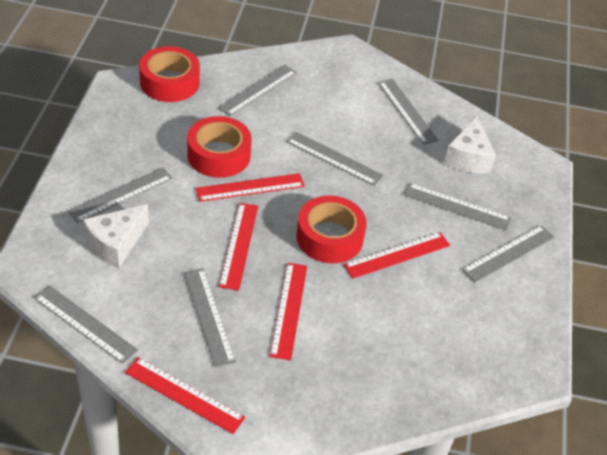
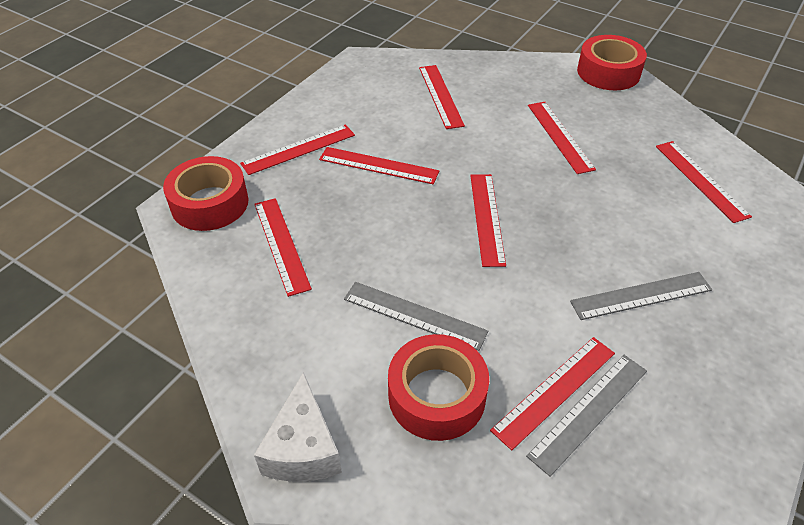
grey ruler: 8 -> 3
red ruler: 5 -> 8
white cheese: 2 -> 1

